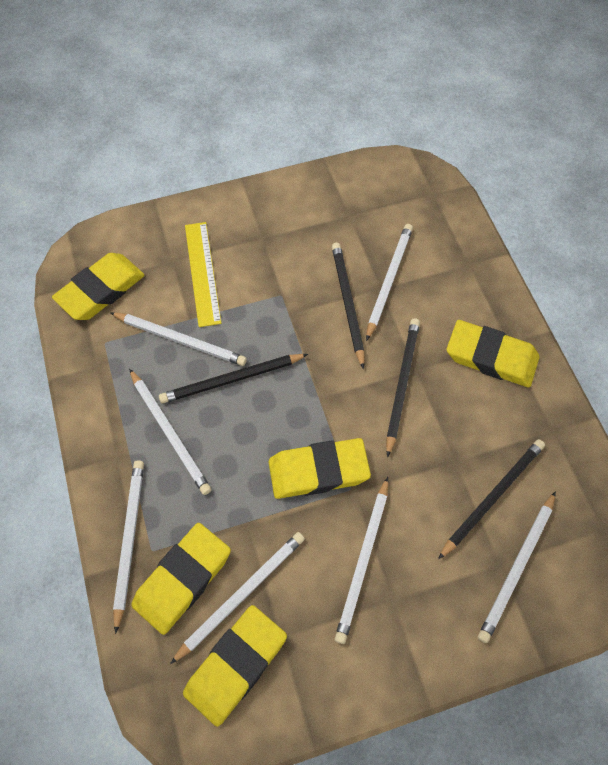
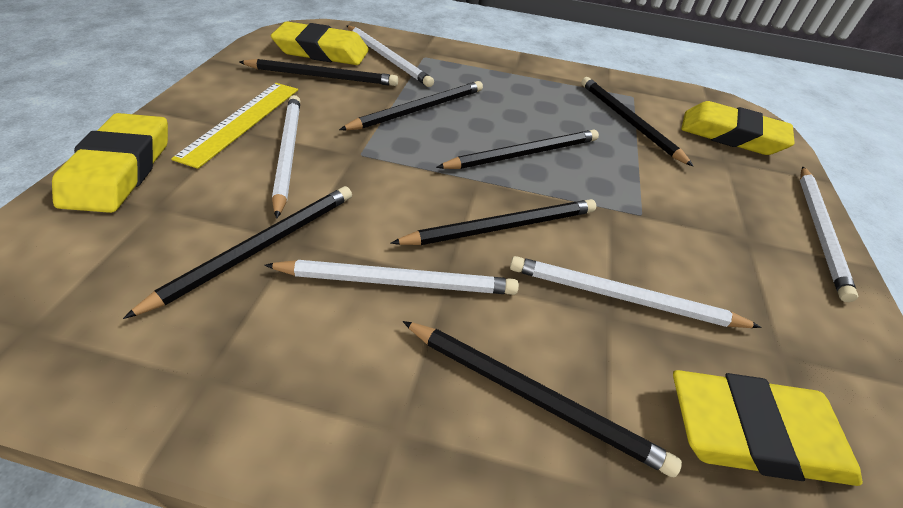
black pencil: 4 -> 7
white pencil: 7 -> 5
yellow eraser: 5 -> 4

